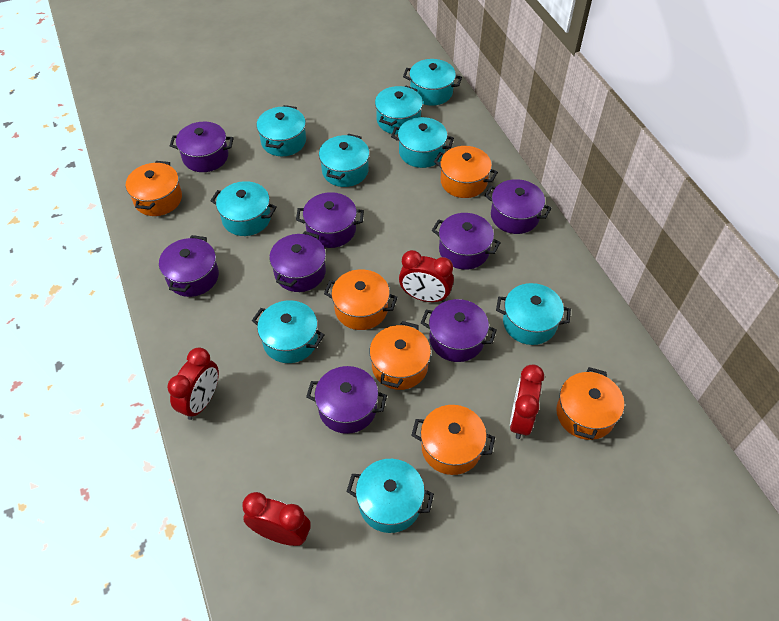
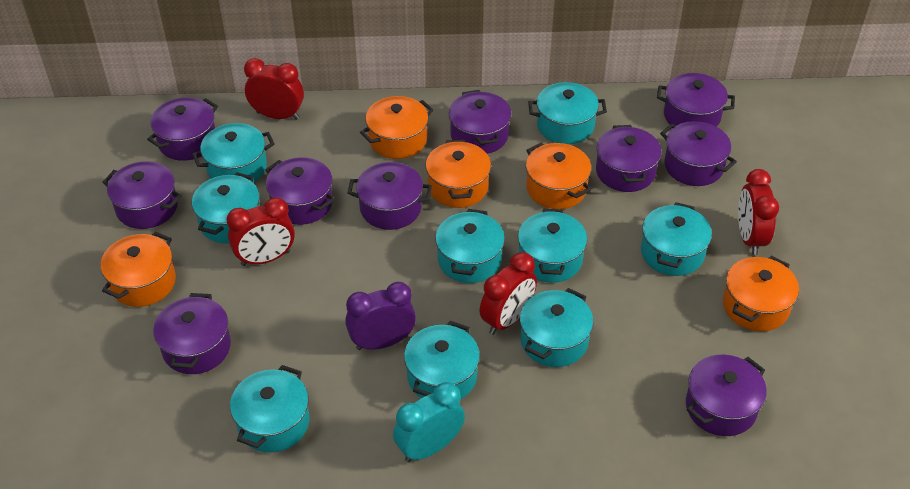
orange pot: 6 -> 5
purple clock: 0 -> 1
purple pot: 8 -> 10
turquoise clock: 0 -> 1

